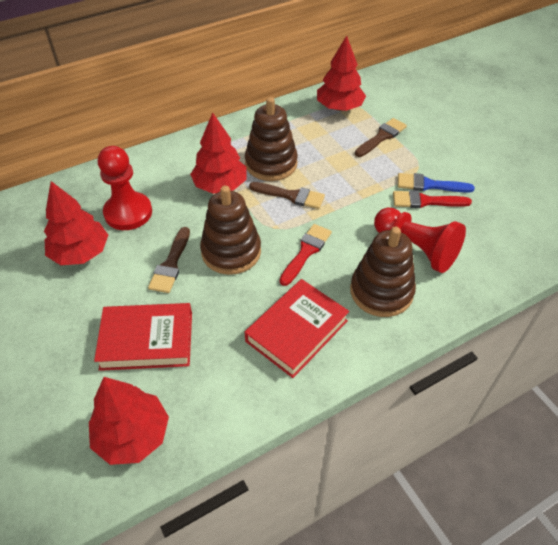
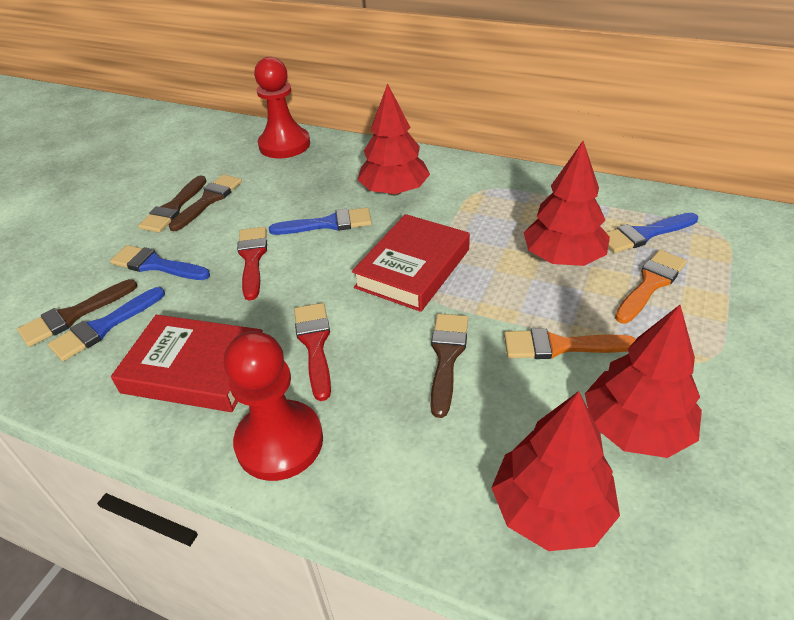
blue brush: 1 -> 4
brown brush: 3 -> 4
brown stacking toy: 3 -> 0
orange brush: 0 -> 2

